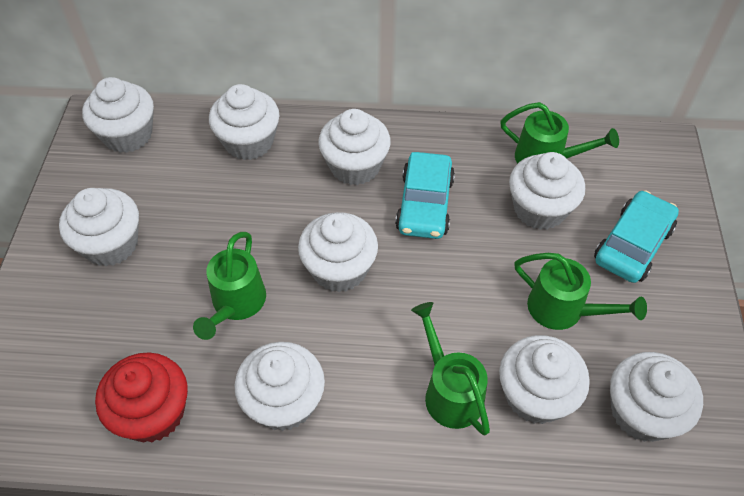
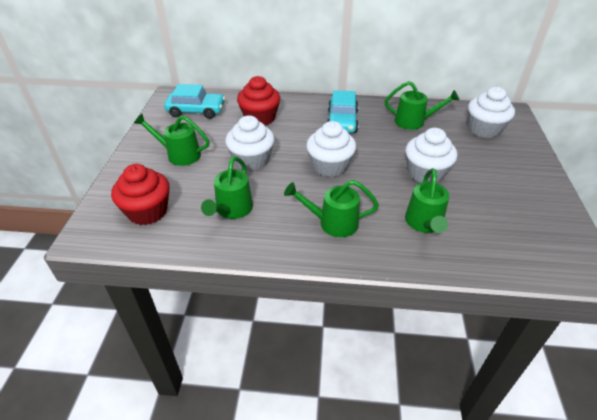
green watering can: 4 -> 5
red cupcake: 1 -> 2
white cupcake: 9 -> 4

